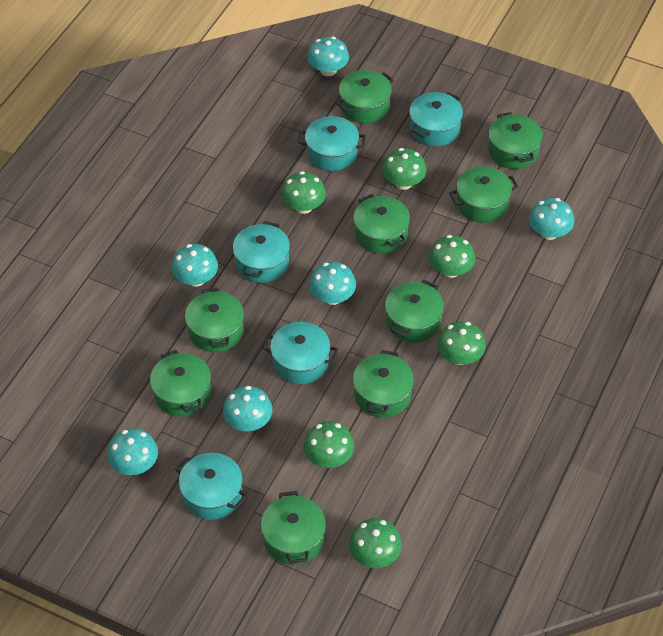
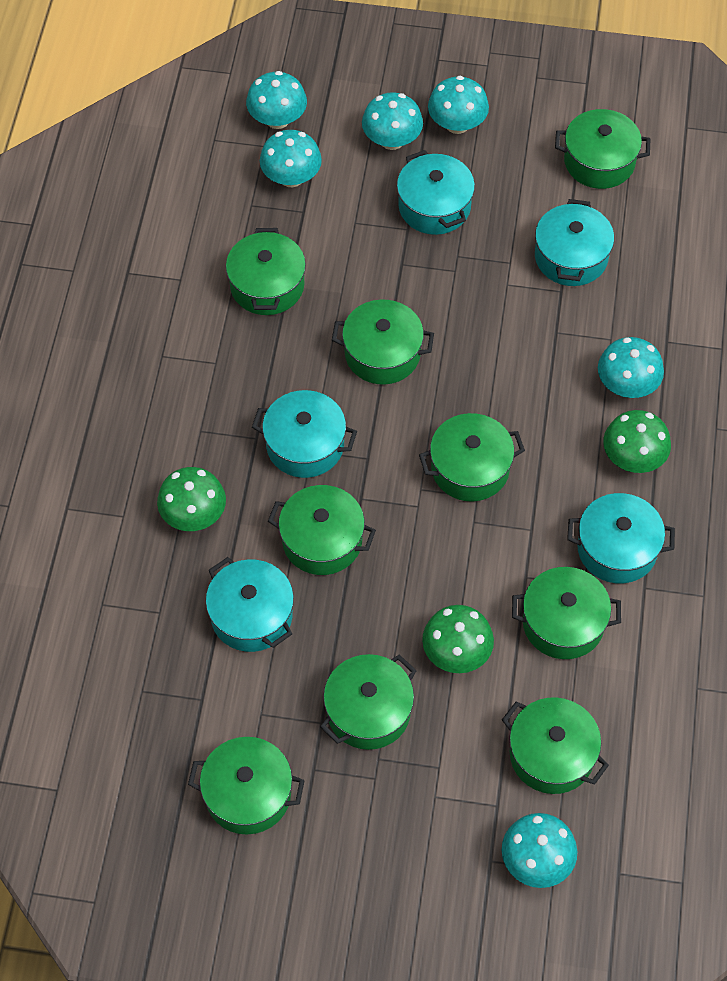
green mushroom: 6 -> 3

